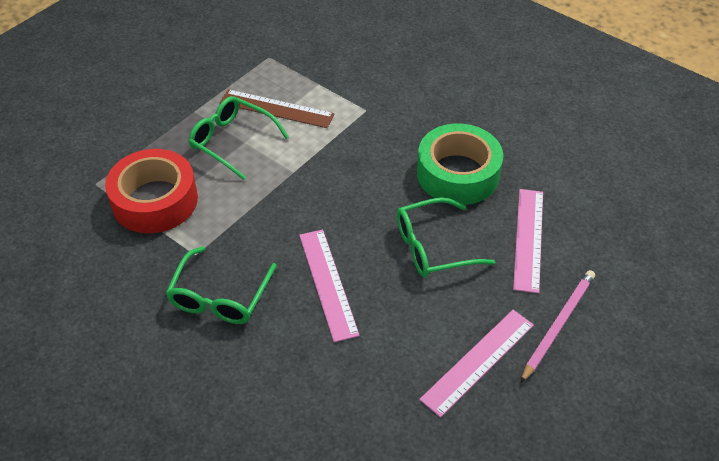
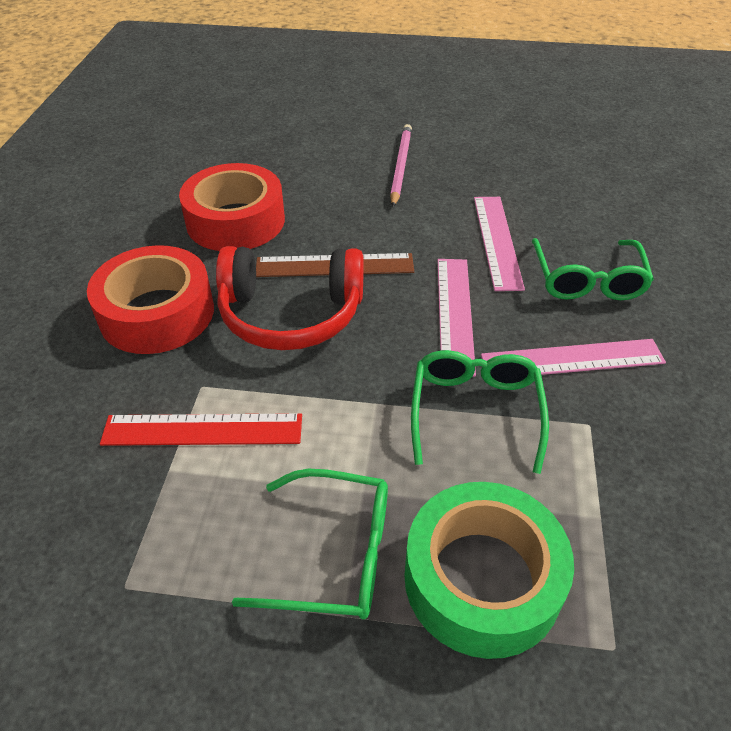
red headphones: 0 -> 1
red ruler: 0 -> 1
red tape: 1 -> 2

